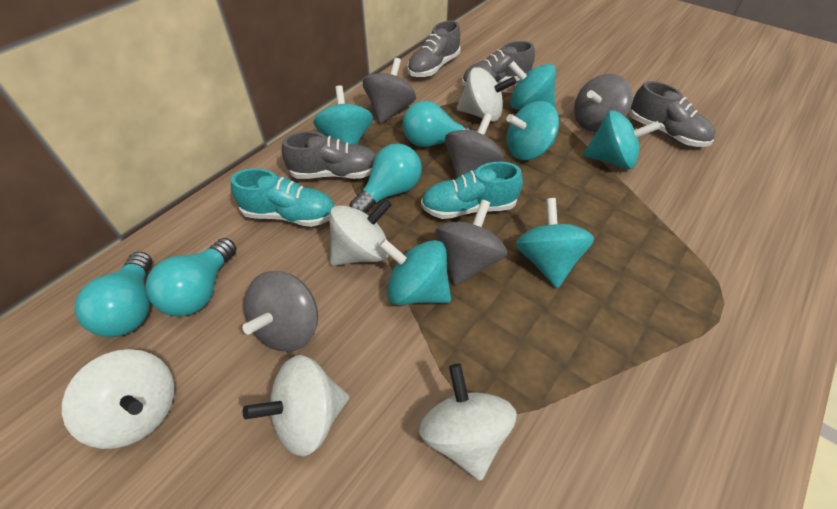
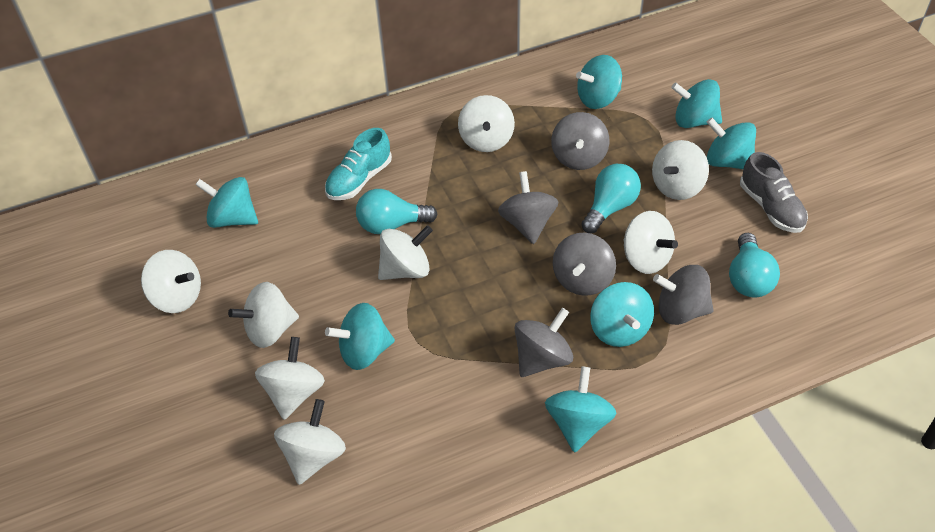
grey shoe: 4 -> 1
turquoise light bulb: 4 -> 3
turquoise shoe: 2 -> 1
turquoise spinning top: 6 -> 7
white spinning top: 5 -> 8

